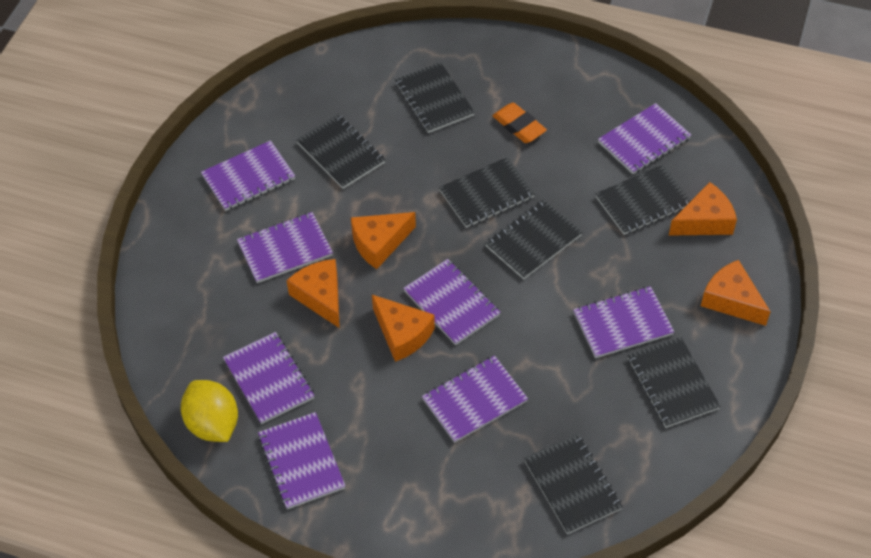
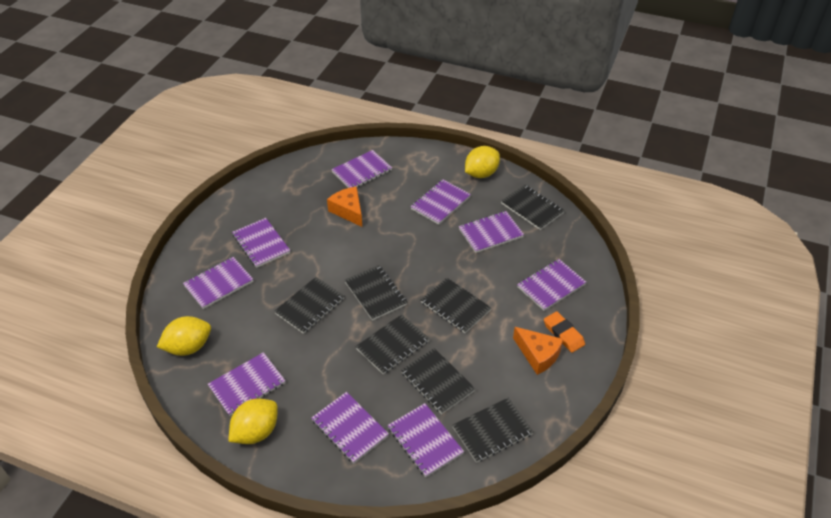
orange cheese: 5 -> 2
purple notebook: 8 -> 9
yellow lemon: 1 -> 3

